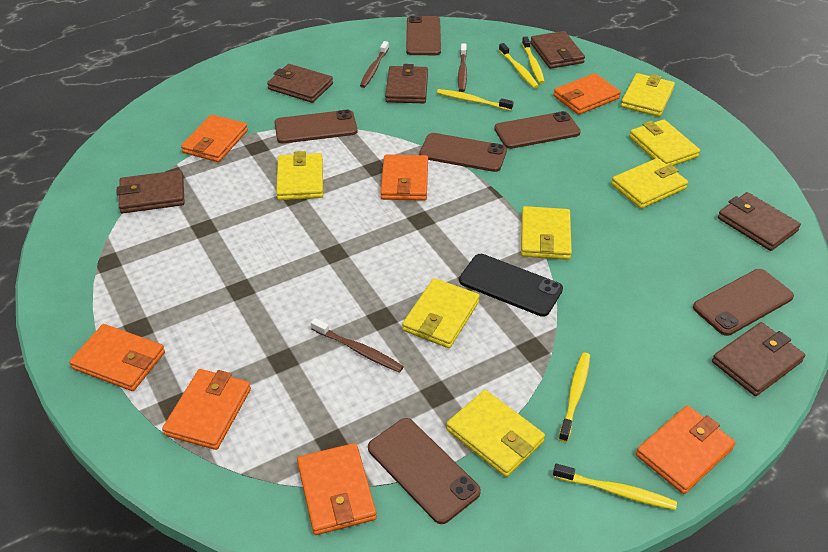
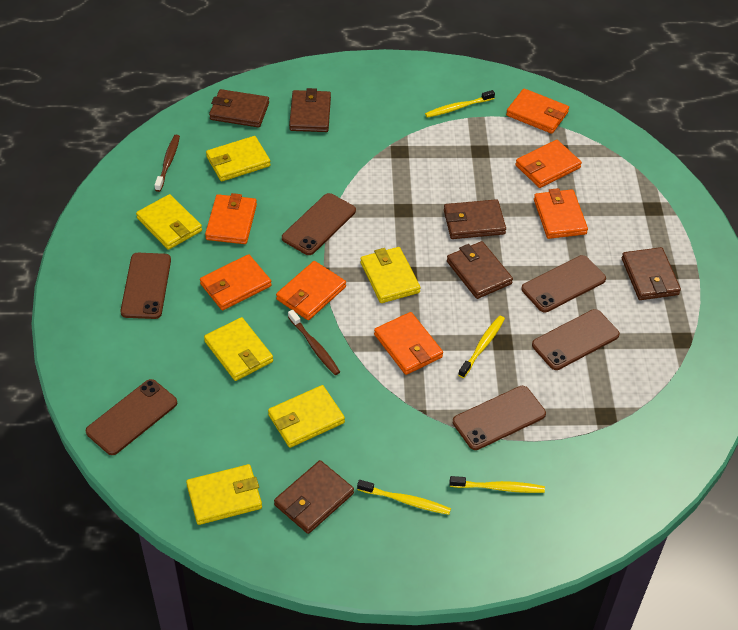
black phone: 1 -> 0
brown toothbrush: 3 -> 2
yellow toothbrush: 5 -> 4
yellow wallet: 7 -> 6

